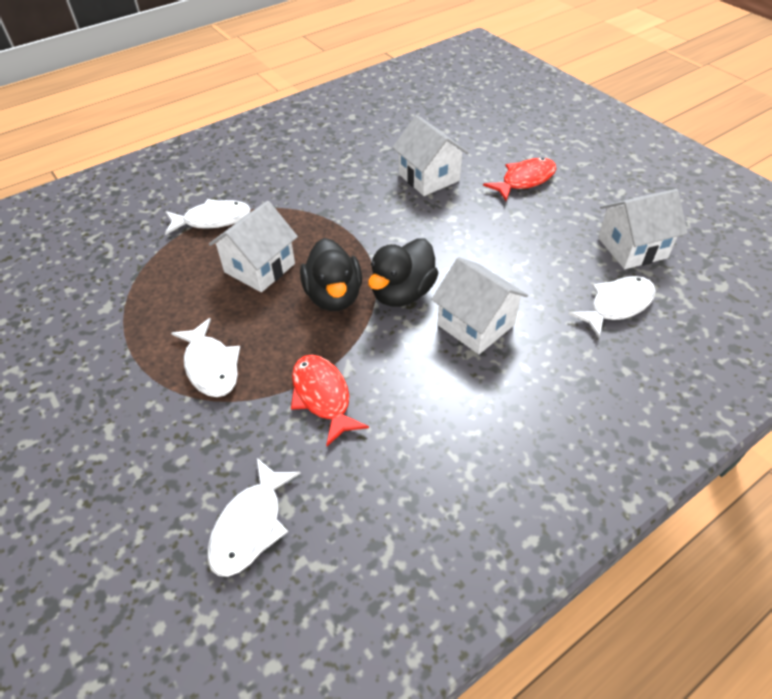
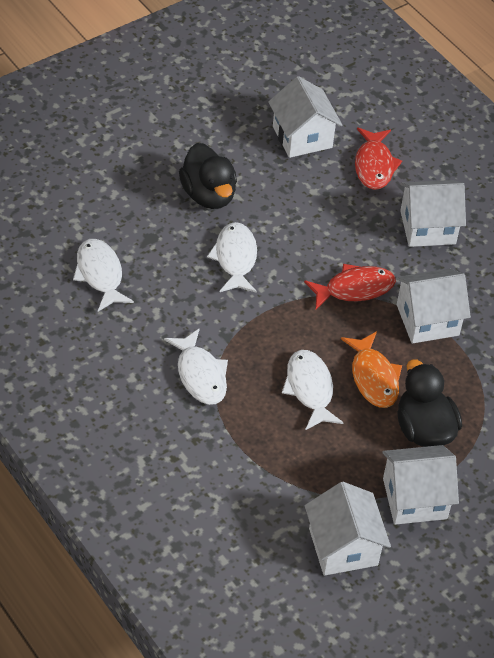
orange fish: 0 -> 1
white house: 4 -> 5

